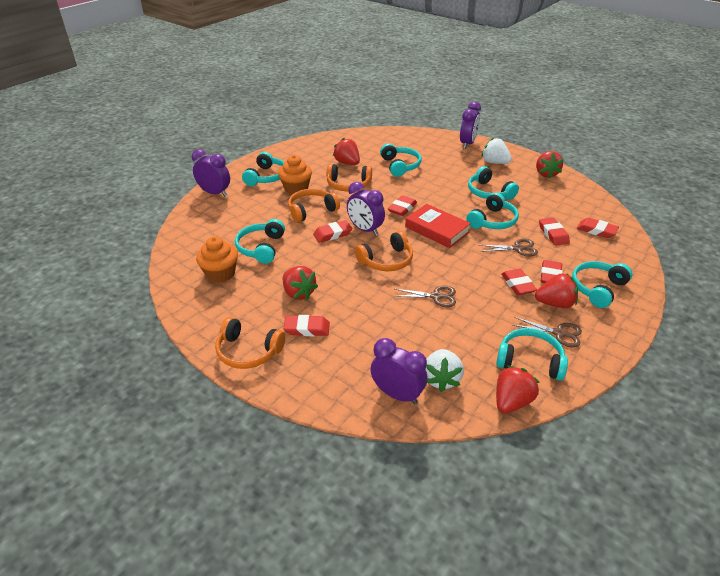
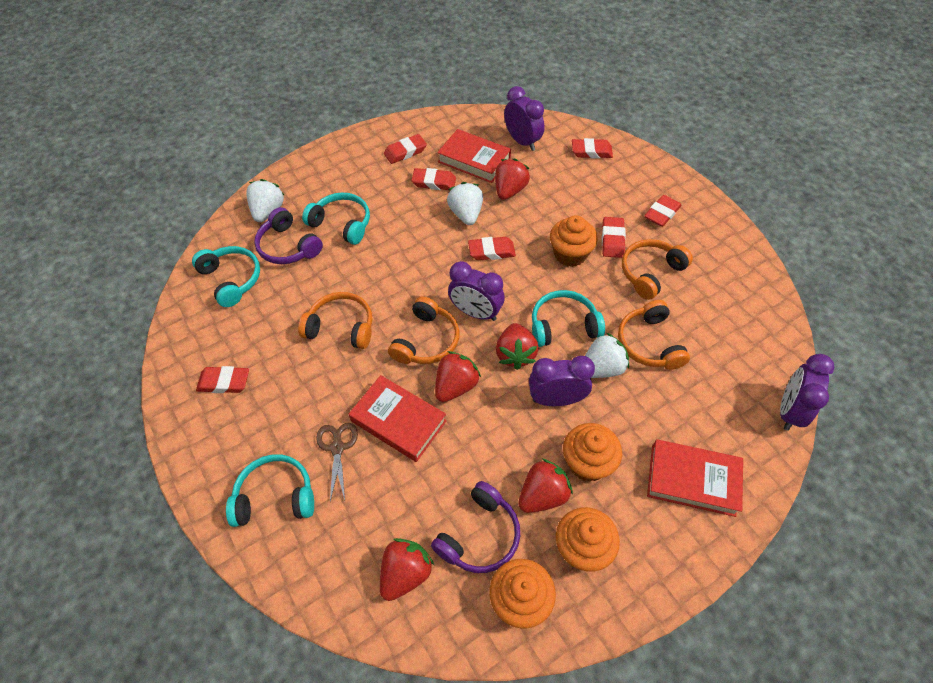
brown scissors: 3 -> 1
orange cupcake: 2 -> 4
purple headphones: 0 -> 2
red book: 1 -> 3
turquoise headphones: 7 -> 4
white strawberry: 2 -> 3

